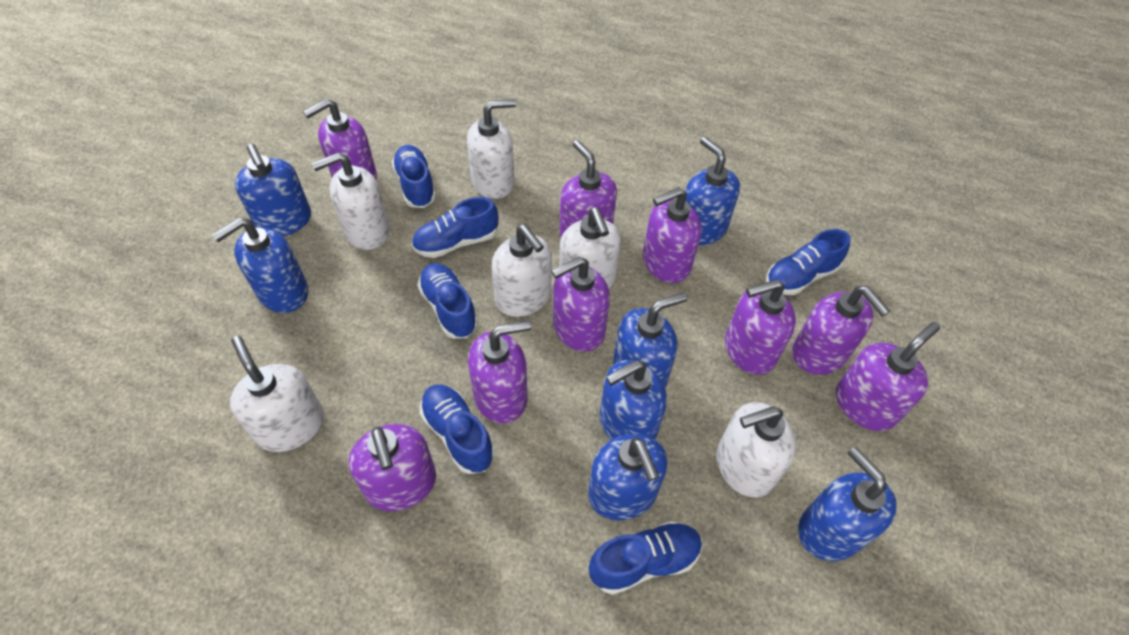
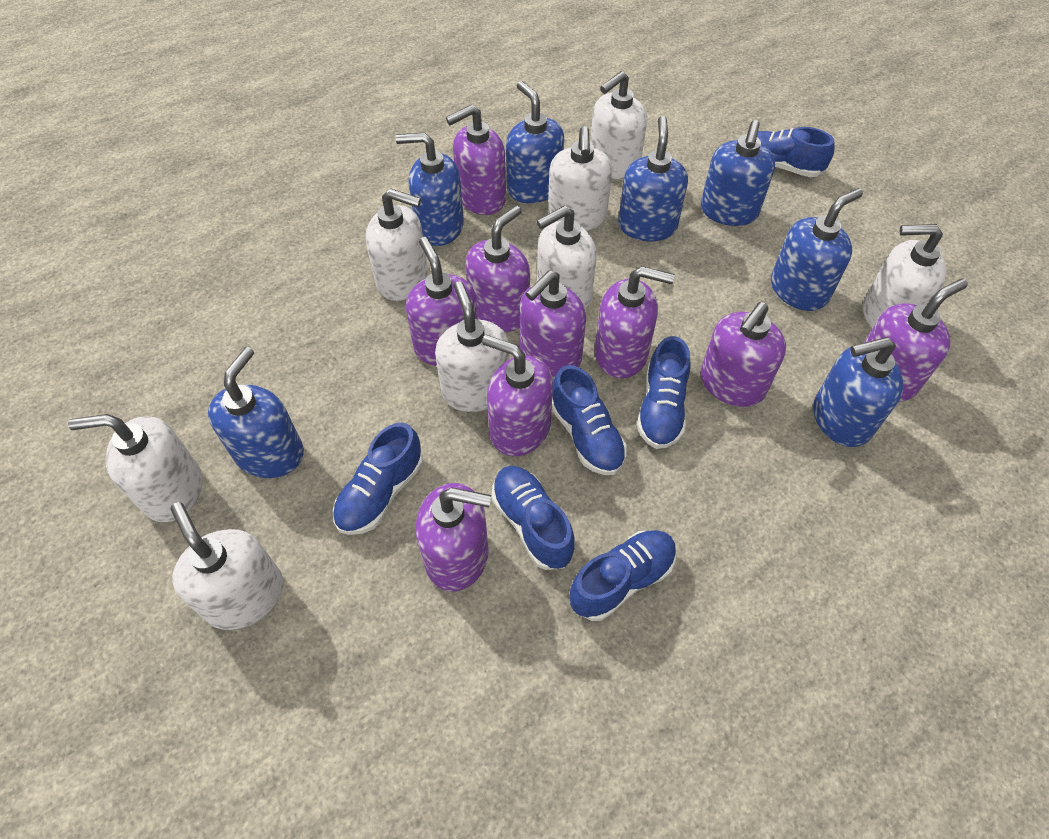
white soap dispenser: 6 -> 8

